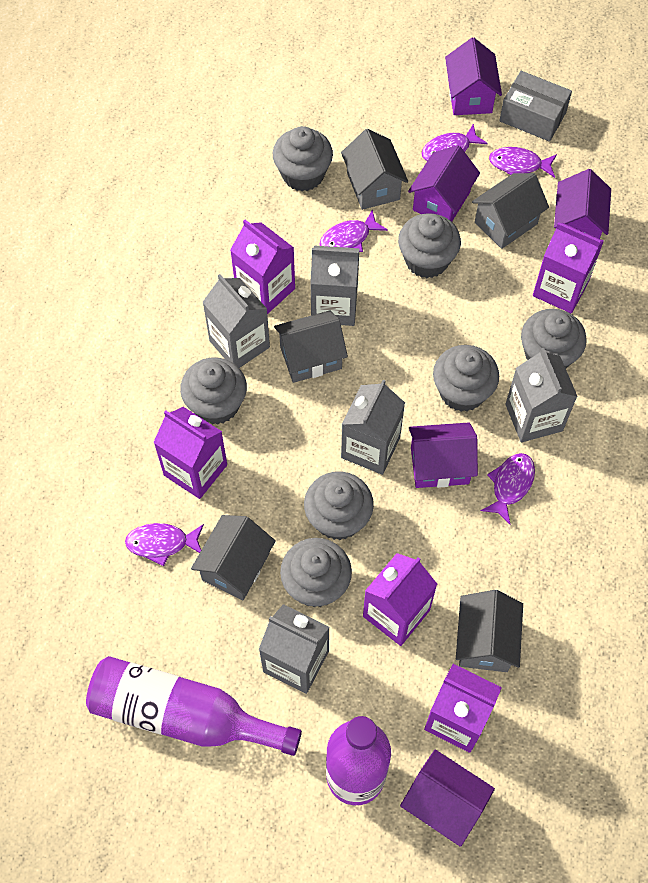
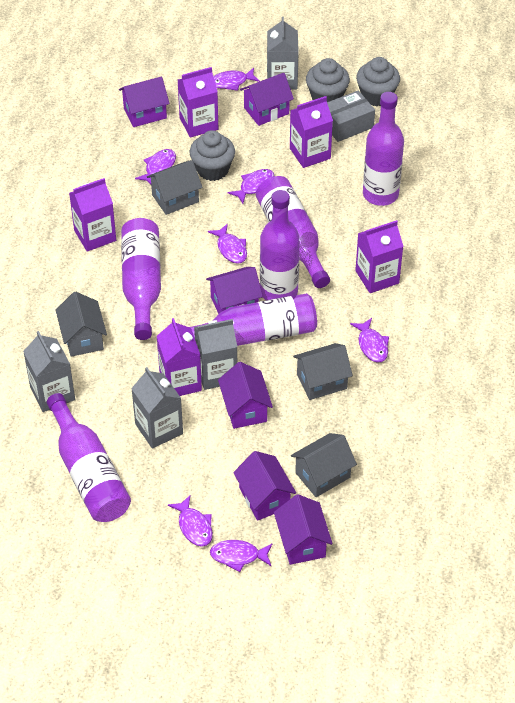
grey carton: 5 -> 4
grey cupcake: 7 -> 3
grey house: 5 -> 4
purple bottle: 2 -> 6
purple fish: 5 -> 7
purple house: 5 -> 6

